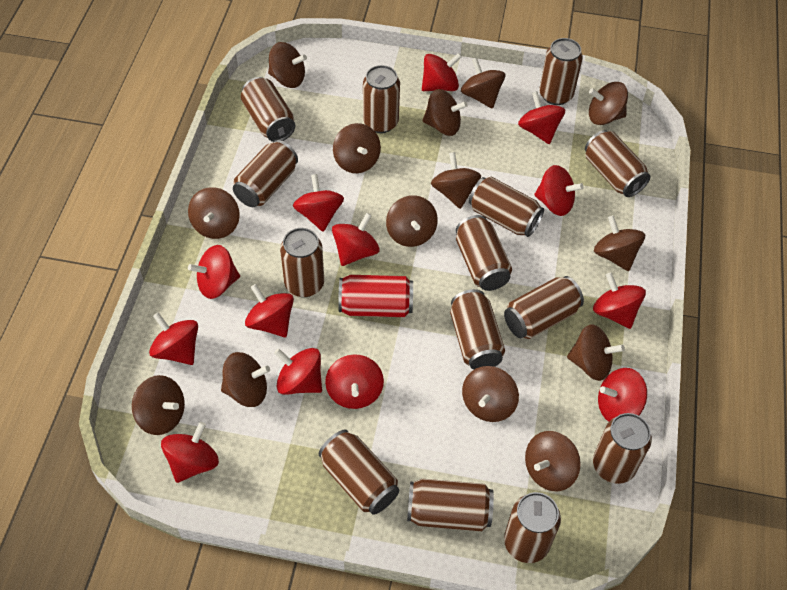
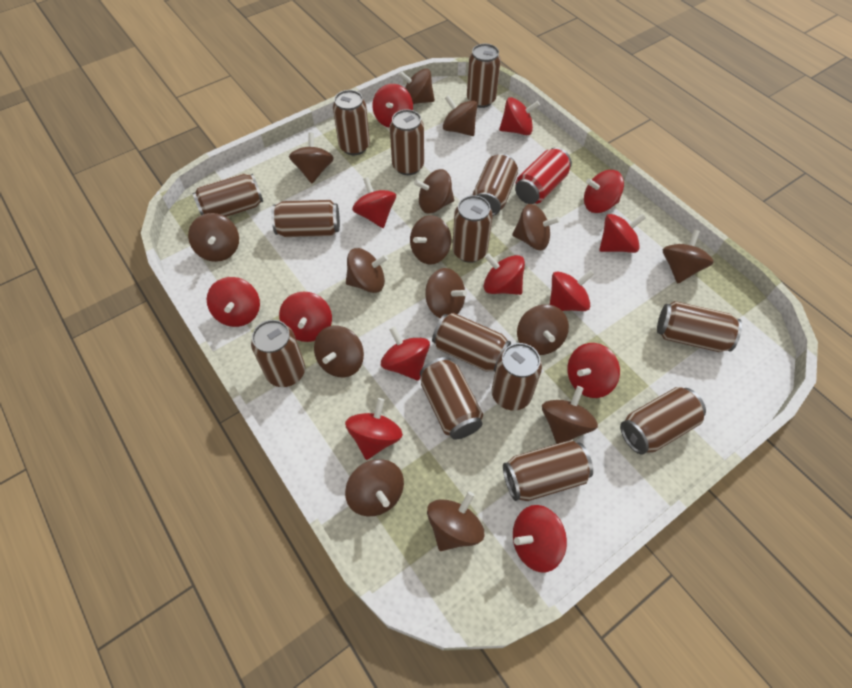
brown spinning top: 14 -> 15

